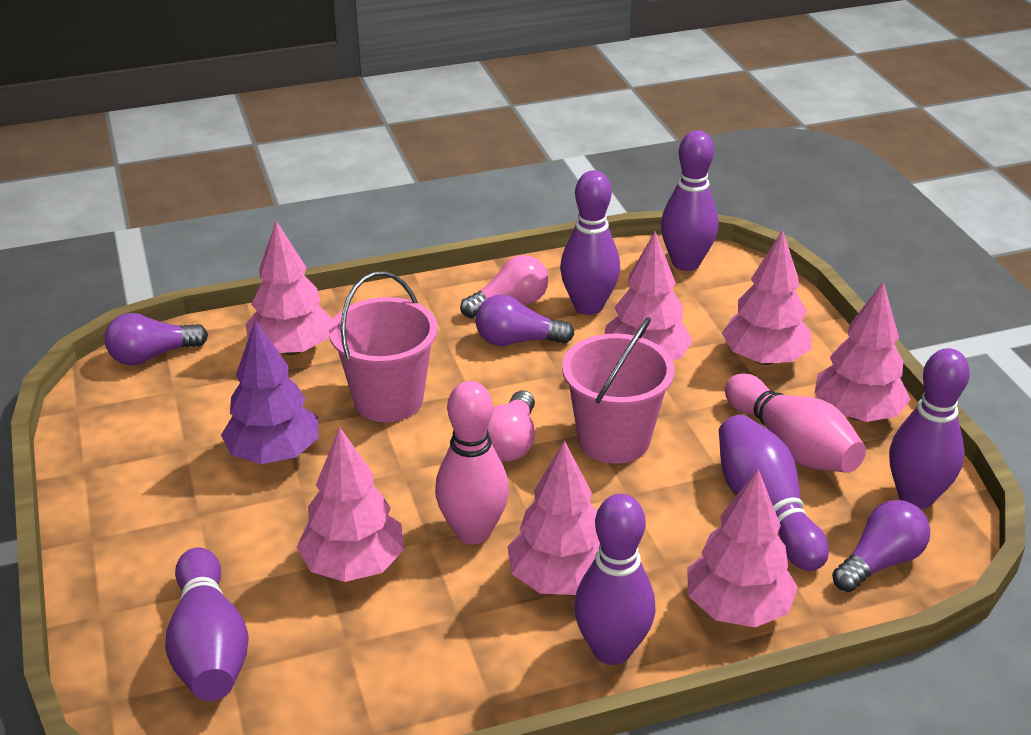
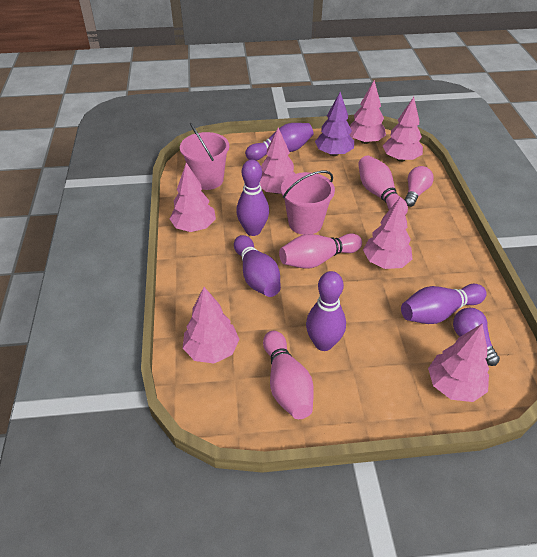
pink bowling pin: 2 -> 3
pink light bulb: 2 -> 1
purple bowling pin: 6 -> 5
purple light bulb: 3 -> 1

